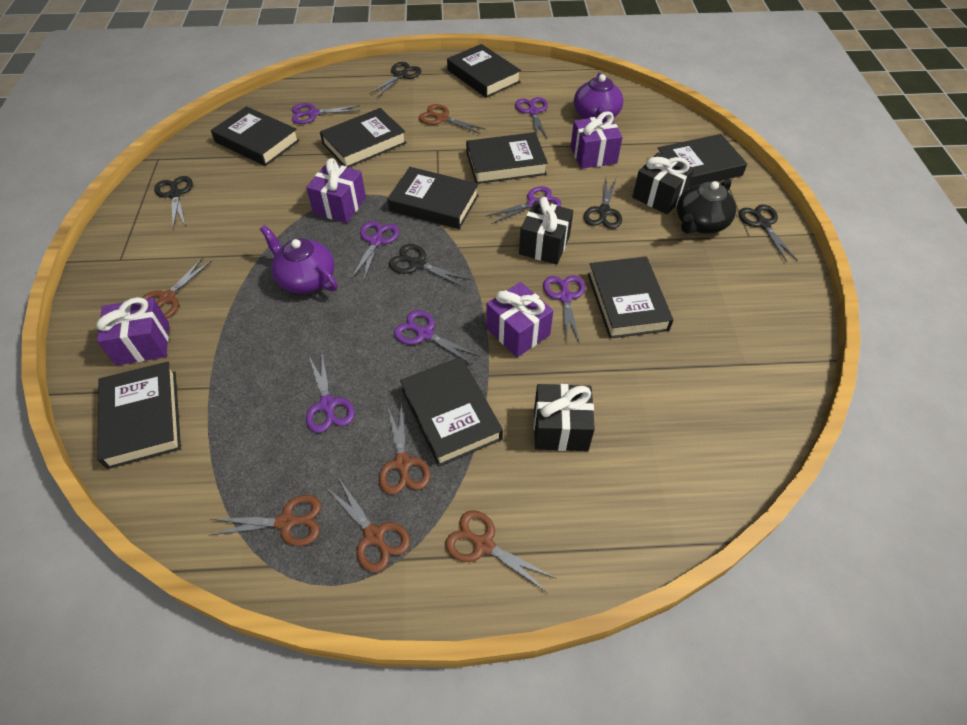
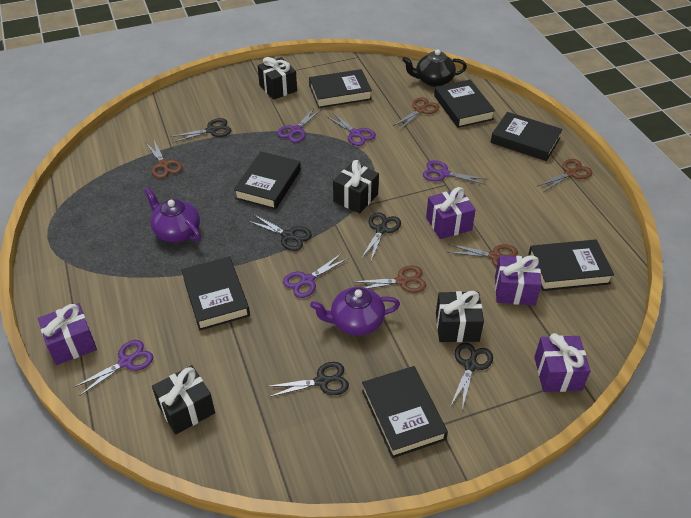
black book: 9 -> 7
black gift: 3 -> 4
brown scissors: 6 -> 5
purple scissors: 7 -> 5

